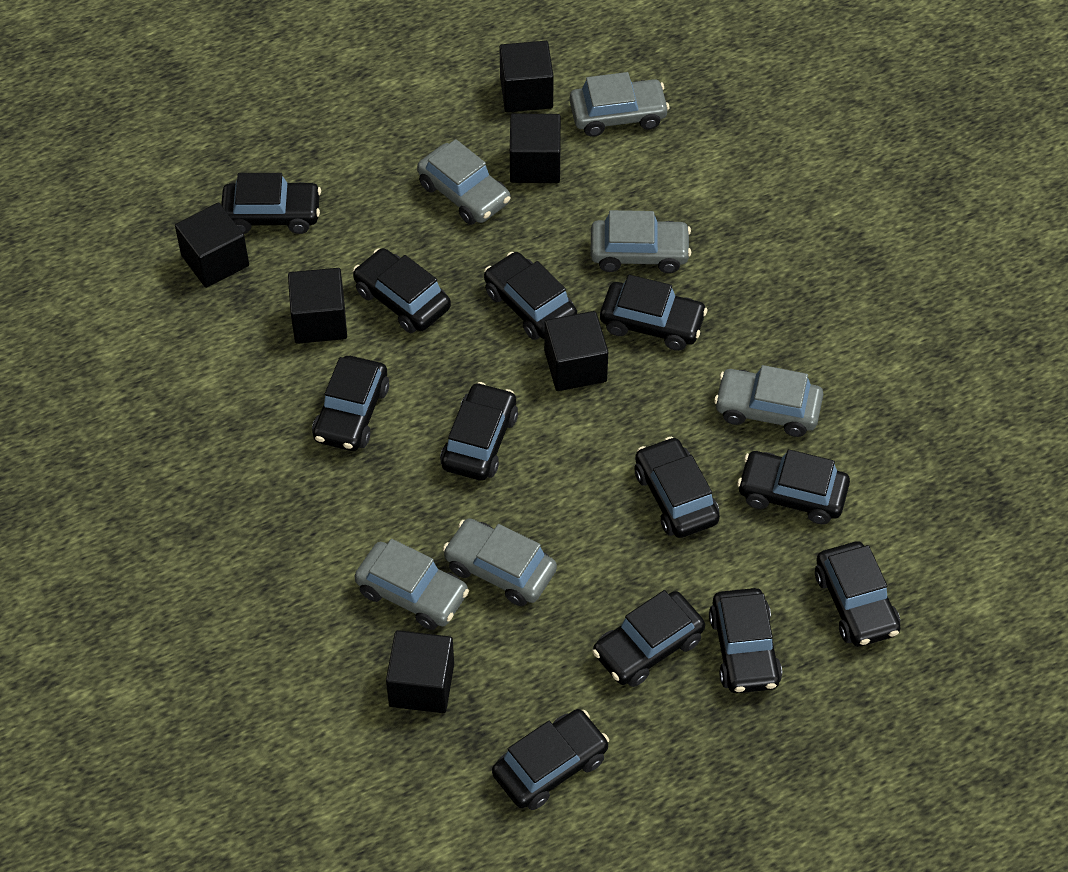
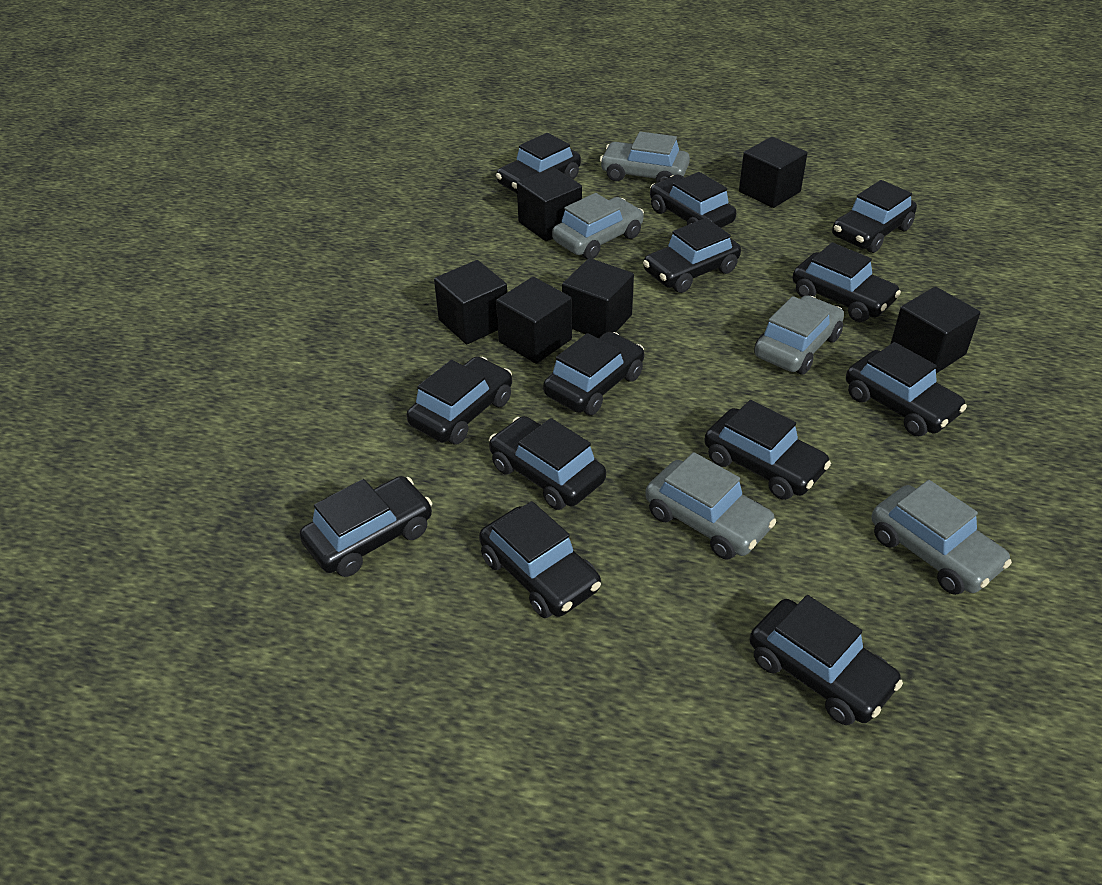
black car: 12 -> 13
grey car: 6 -> 5

